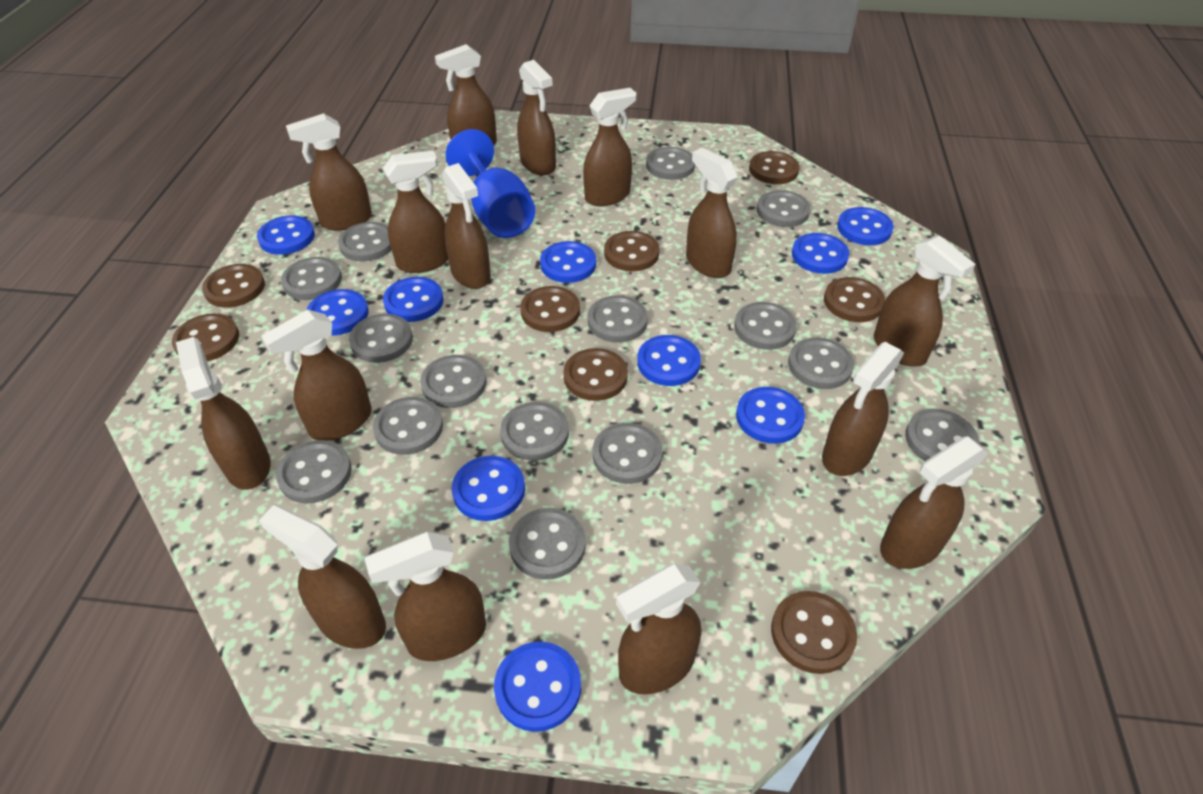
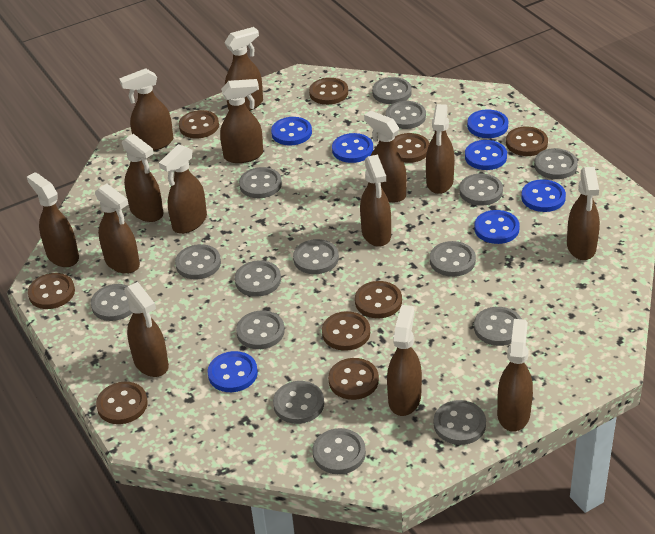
blue button: 10 -> 7
blue goblet: 1 -> 0
brown button: 8 -> 9
brown spray bottle: 15 -> 14

